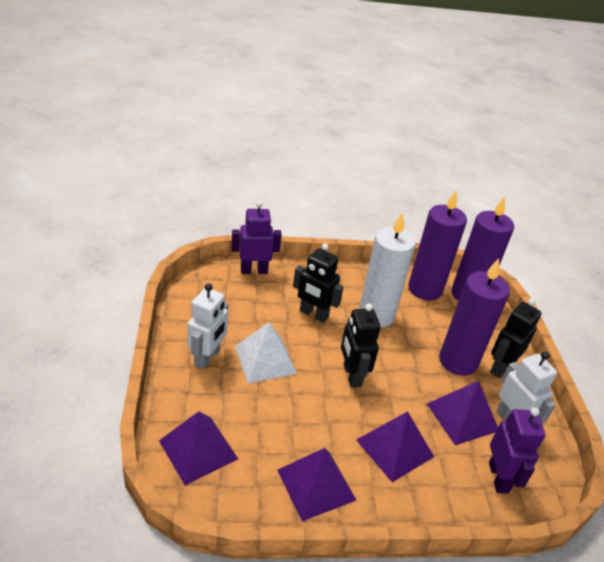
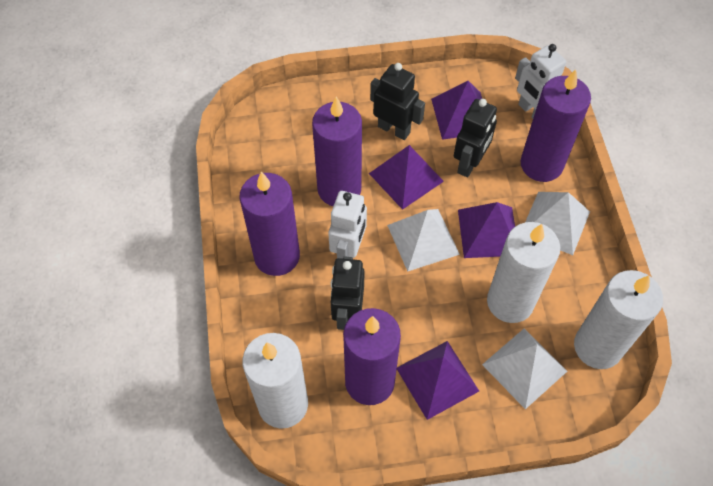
purple candle: 3 -> 4
purple robot: 2 -> 0
white candle: 1 -> 3
white pyramid: 1 -> 3

